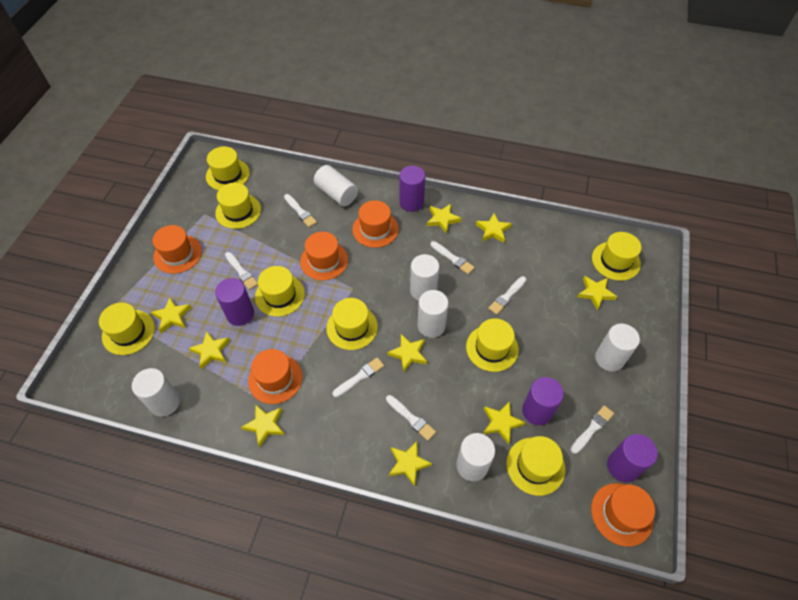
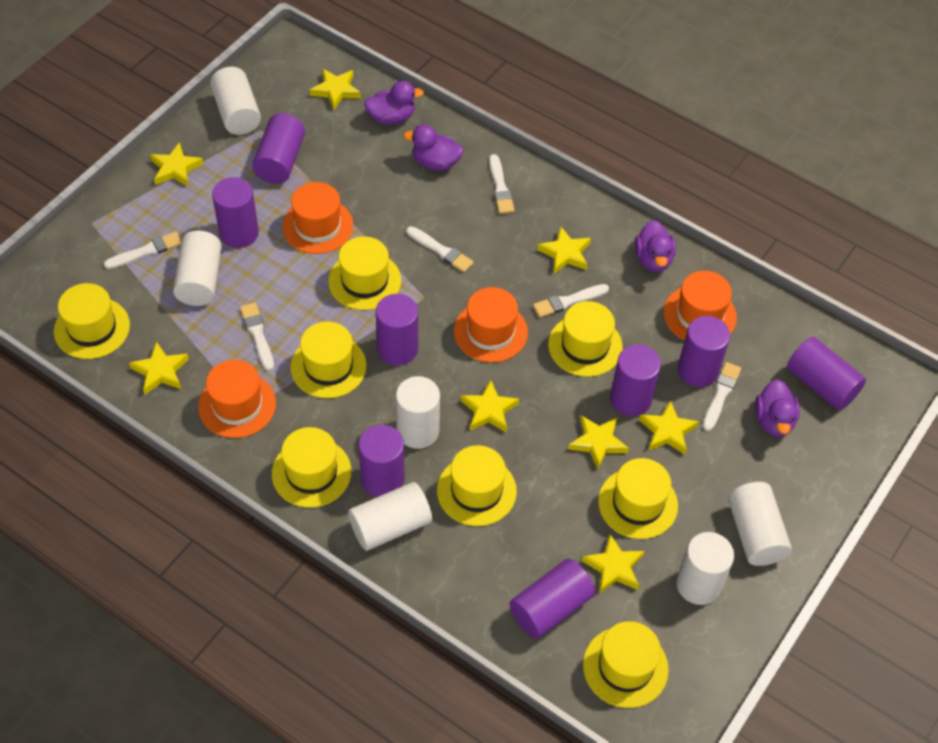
orange hat: 5 -> 4
purple cylinder: 4 -> 8
purple duck: 0 -> 4
white brush: 7 -> 6
yellow star: 9 -> 8

